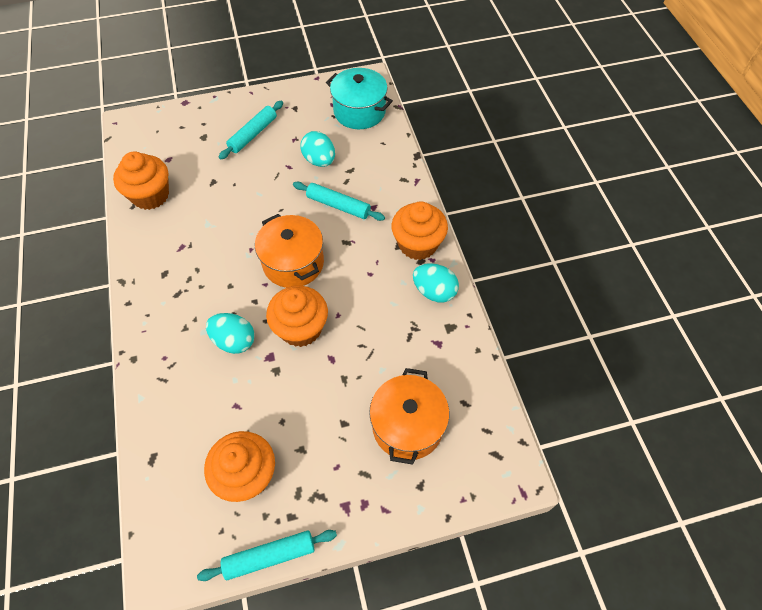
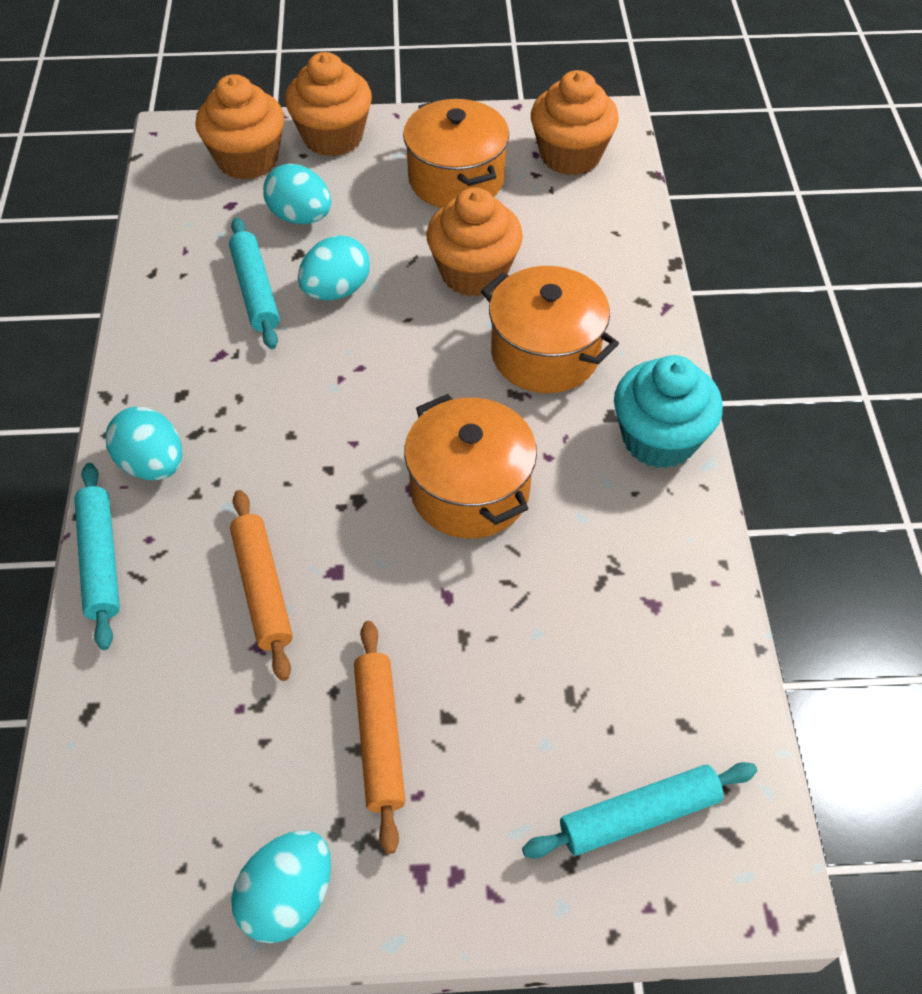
orange pot: 2 -> 3
orange rolling pin: 0 -> 2
turquoise cupcake: 0 -> 1
turquoise egg: 3 -> 4
turquoise pot: 1 -> 0

